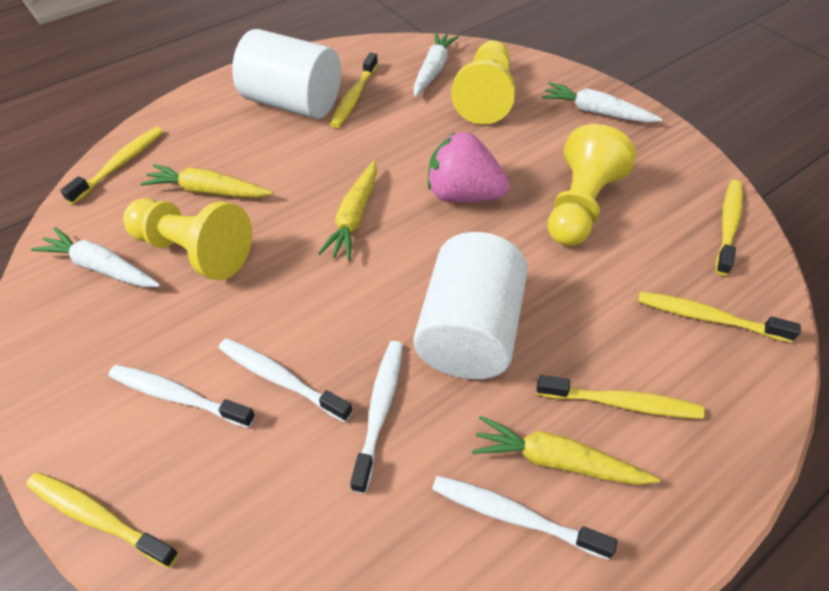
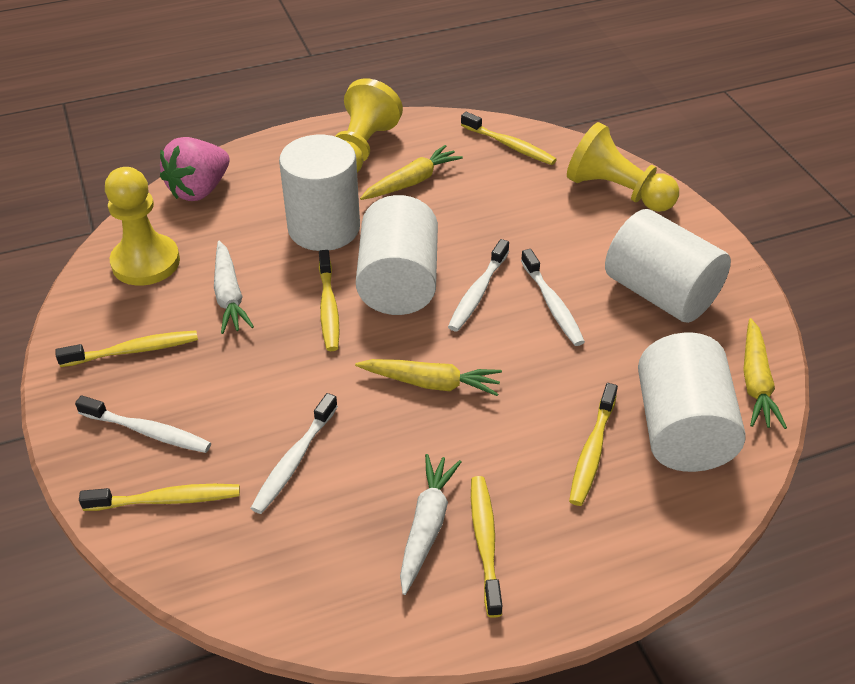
white carrot: 3 -> 2
white cylinder: 2 -> 4

